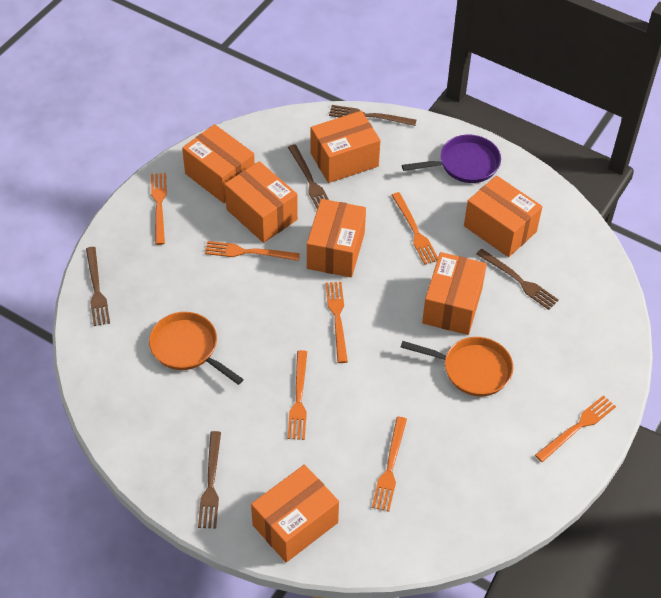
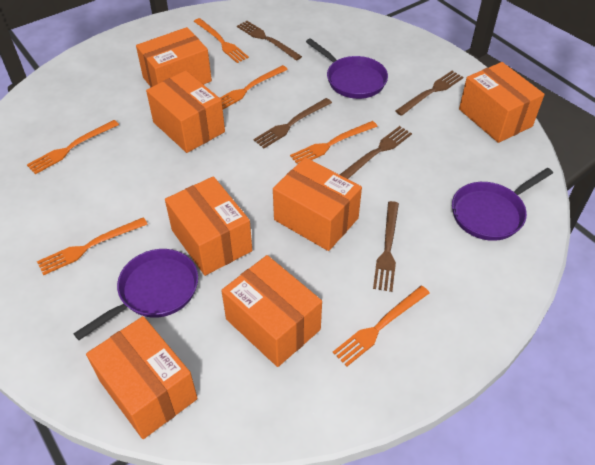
orange fork: 7 -> 6
orange pan: 2 -> 0
purple pan: 1 -> 3

